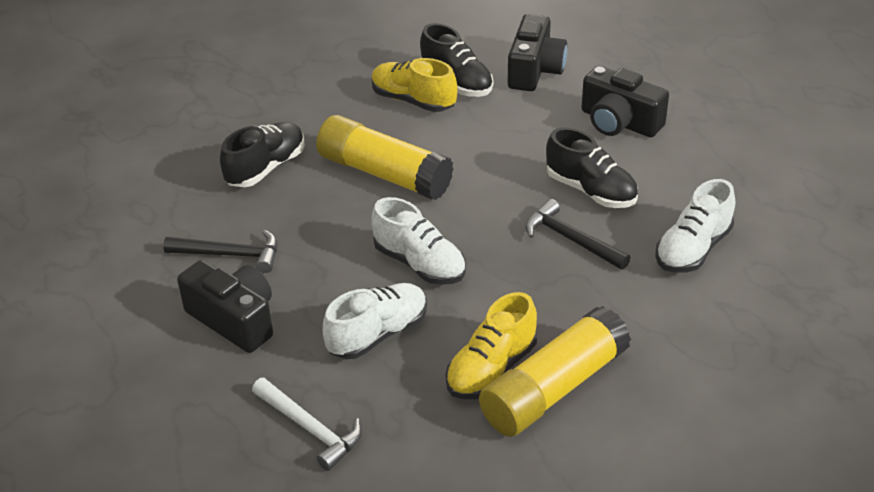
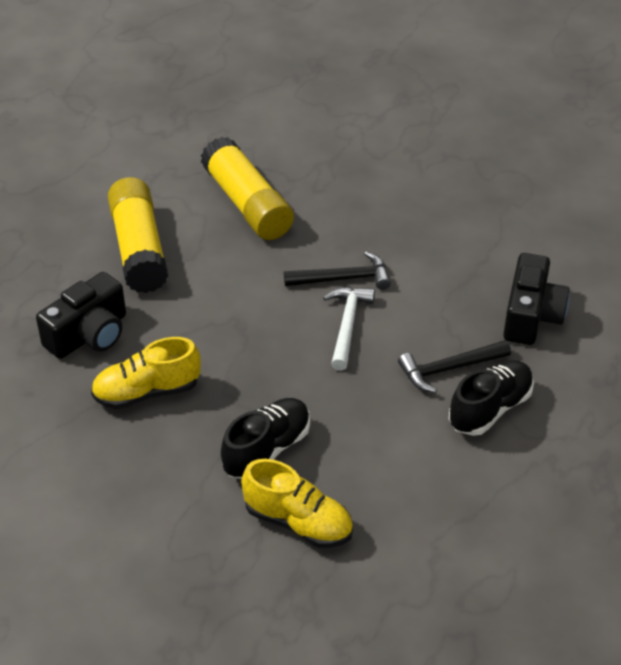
black camera: 3 -> 2
black shoe: 3 -> 2
white shoe: 3 -> 0

